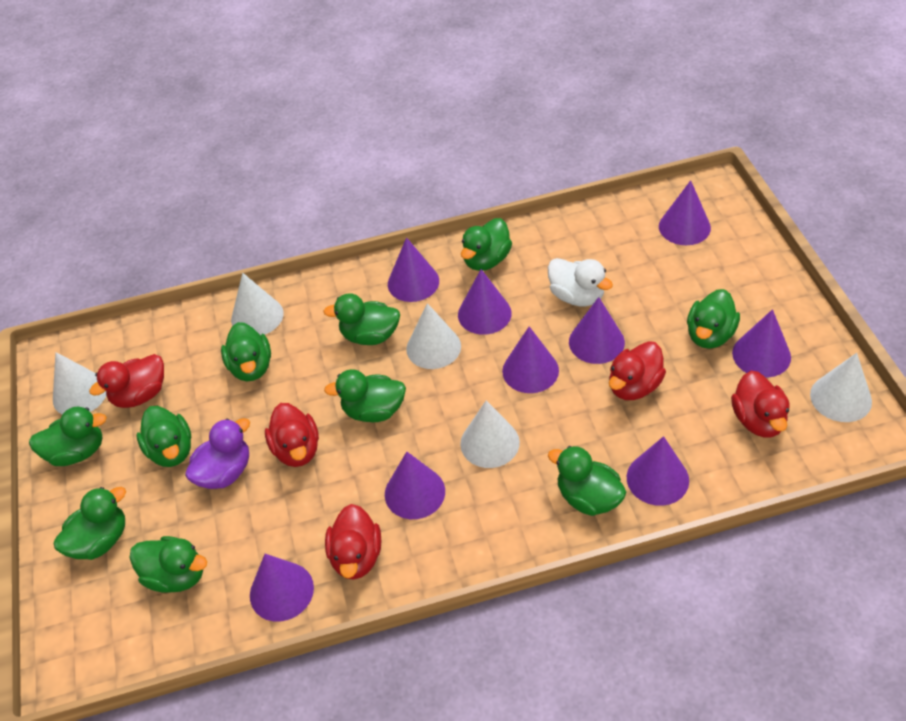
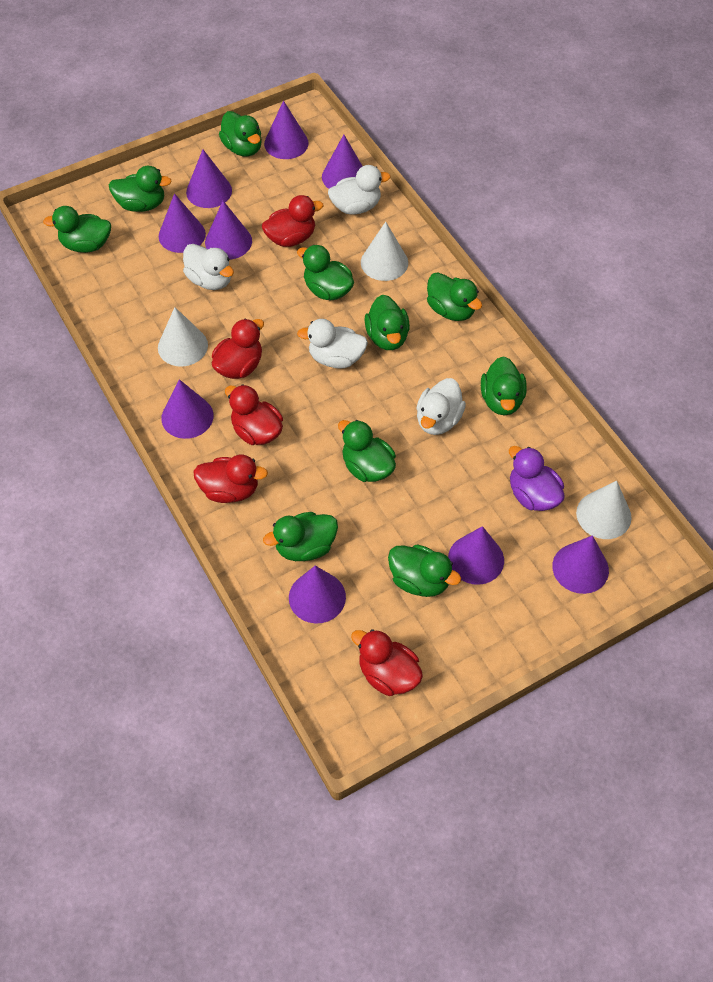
white cone: 5 -> 3
white duck: 1 -> 4

